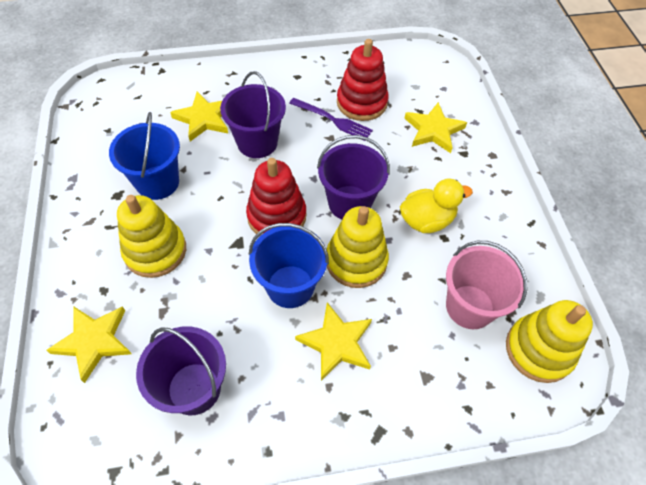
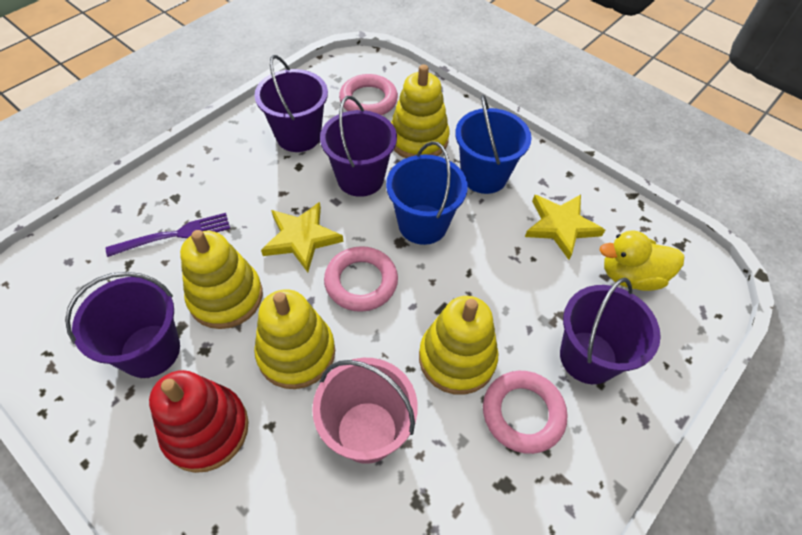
pink ring: 0 -> 3
purple bucket: 3 -> 4
red stacking toy: 2 -> 1
yellow stacking toy: 3 -> 4
yellow star: 4 -> 2

